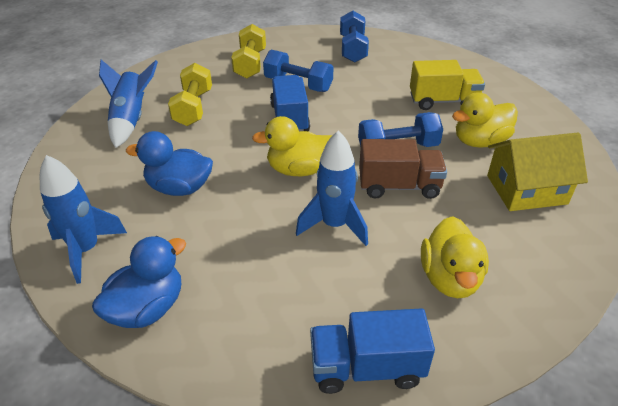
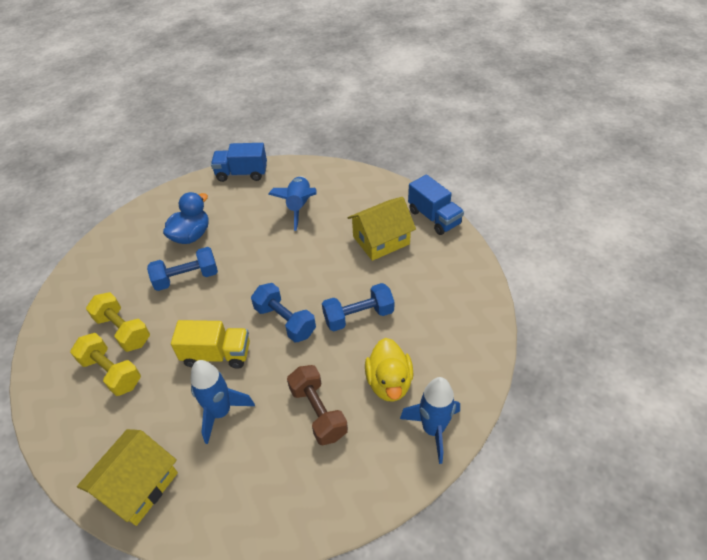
blue duck: 2 -> 1
brown dumbbell: 0 -> 1
brown truck: 1 -> 0
yellow duck: 3 -> 1
yellow house: 1 -> 2

